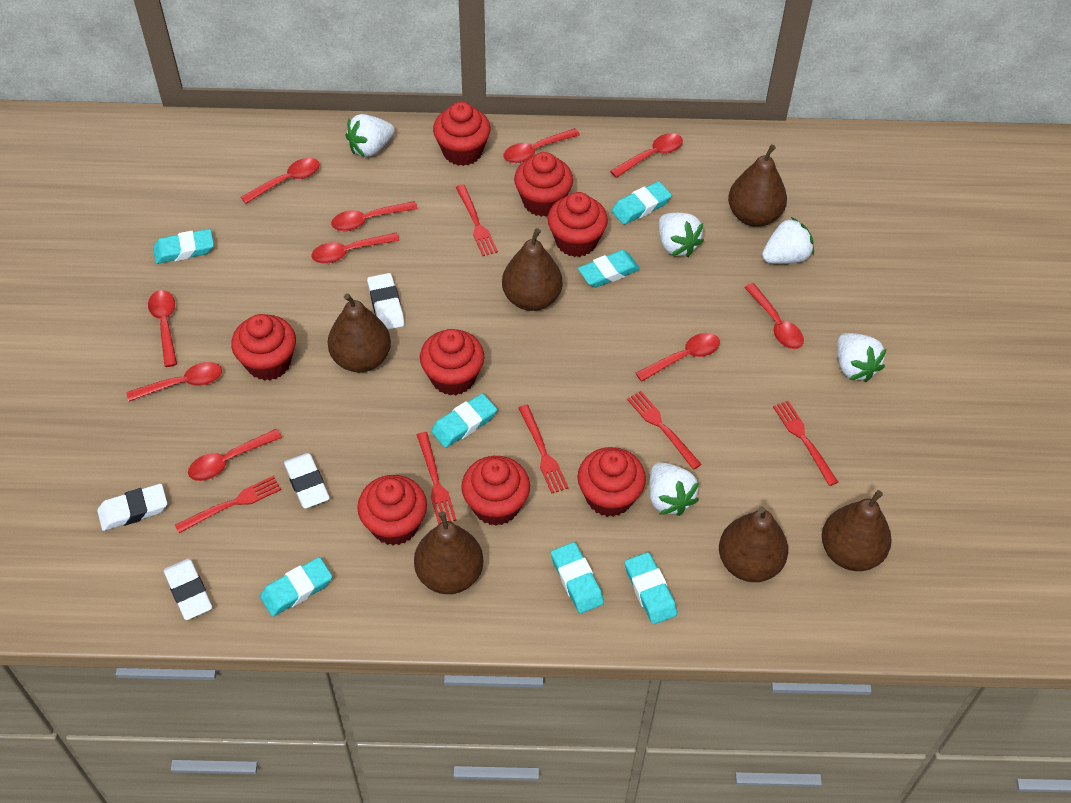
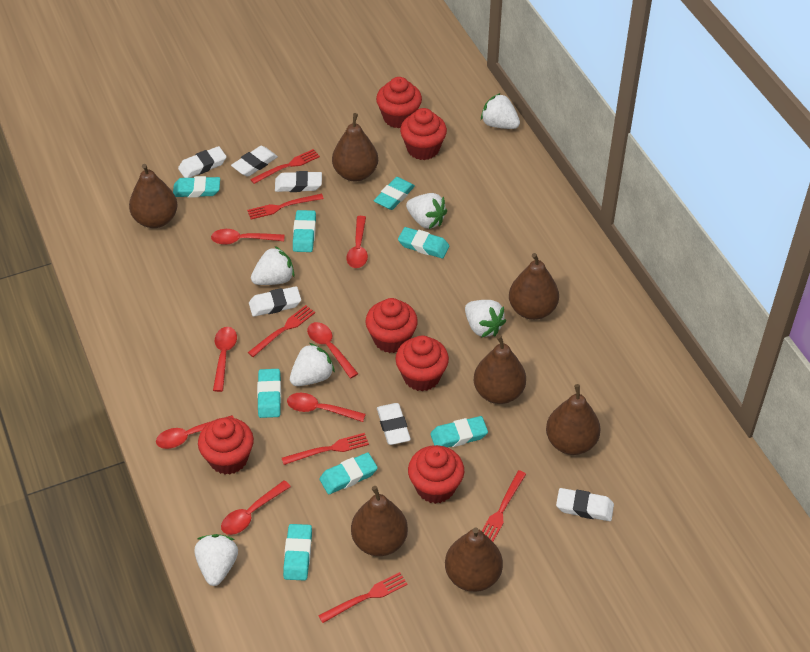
brown pear: 6 -> 7
red cupcake: 8 -> 6
red spoon: 10 -> 7
turquoise eraser: 7 -> 8
white eraser: 4 -> 6
white strawberry: 5 -> 6

